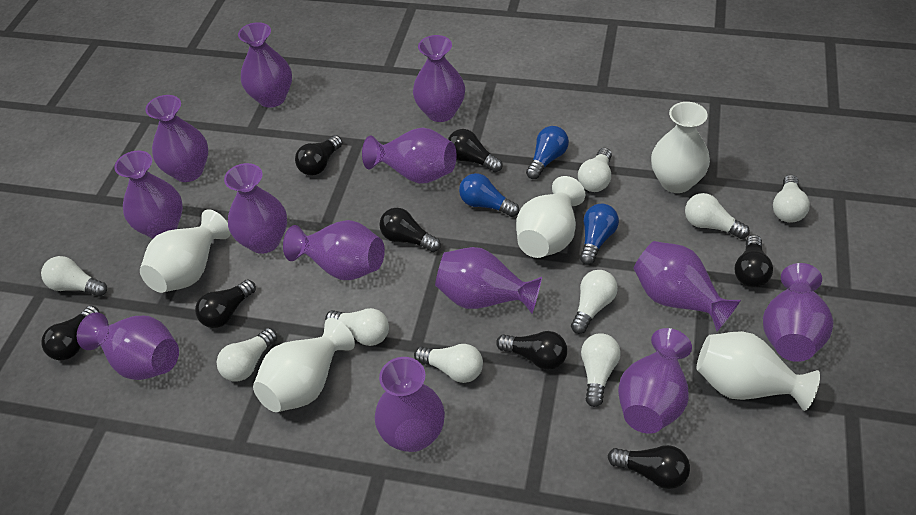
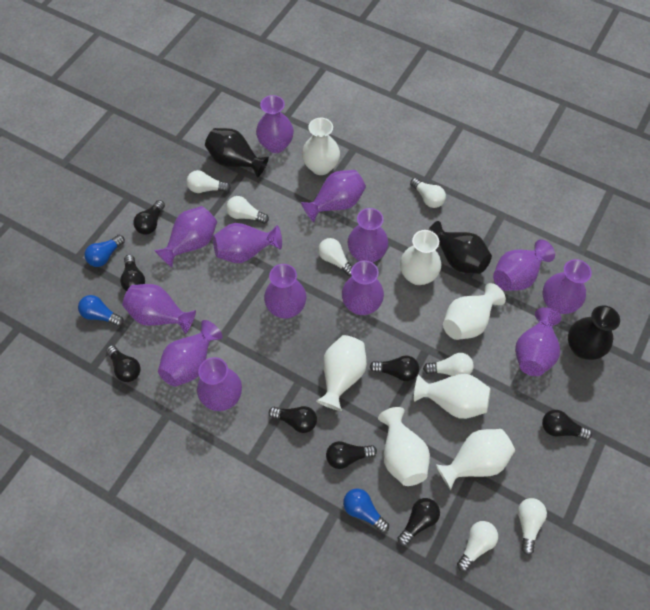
black vase: 0 -> 3
white light bulb: 9 -> 7
white vase: 5 -> 7

